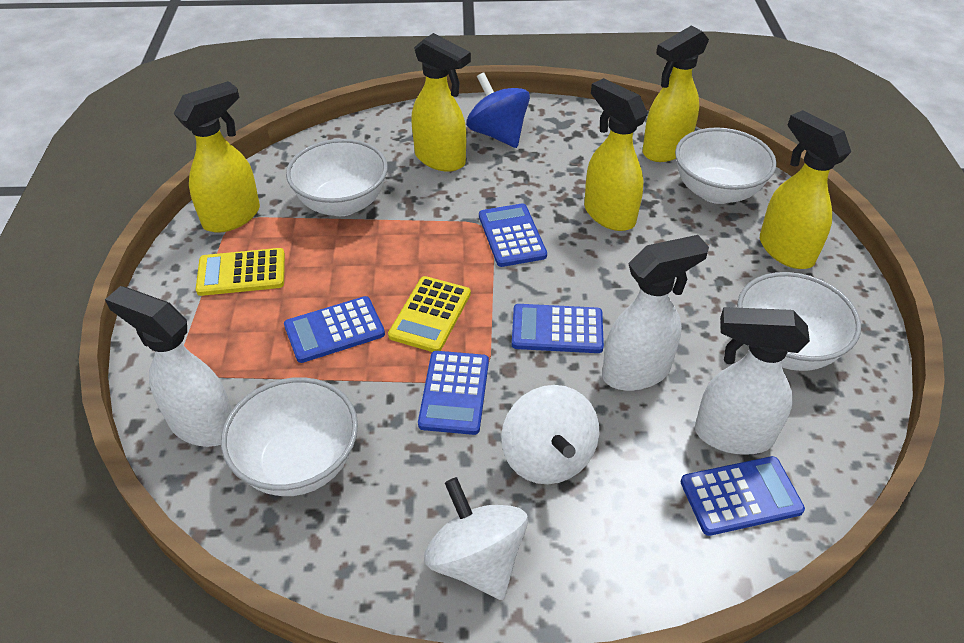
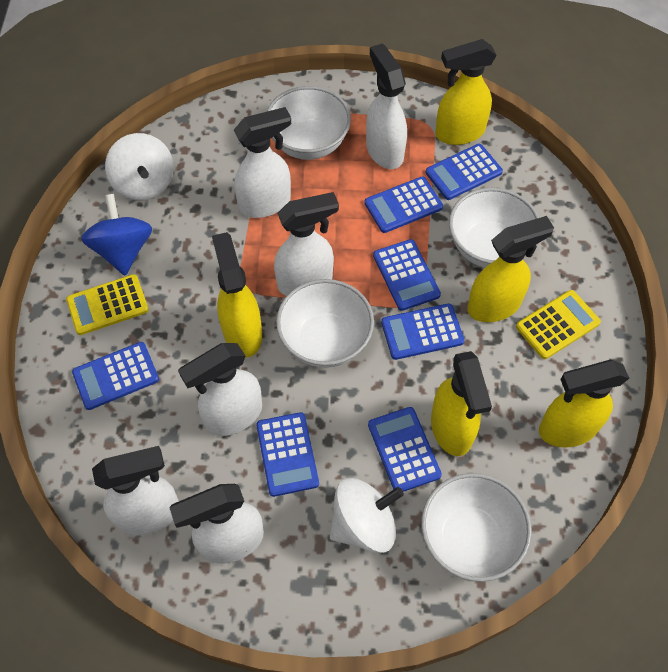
blue calculator: 5 -> 7
white spray bottle: 3 -> 6

